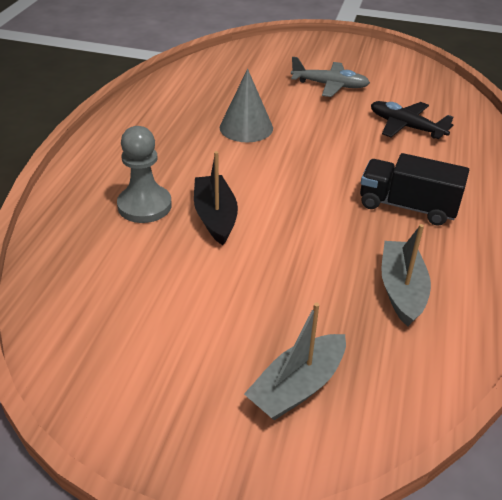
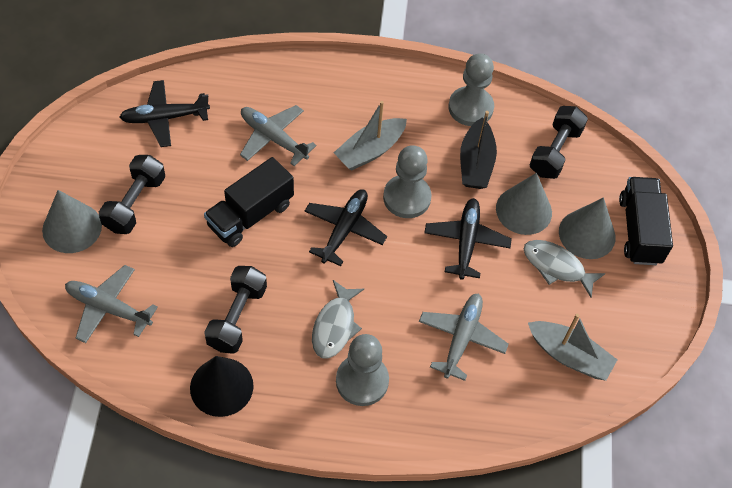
black cone: 0 -> 1
black dumbbell: 0 -> 3
black plane: 1 -> 3
black truck: 1 -> 2
grey cone: 1 -> 3
grey fish: 0 -> 2
grey pawn: 1 -> 3
grey plane: 1 -> 3

